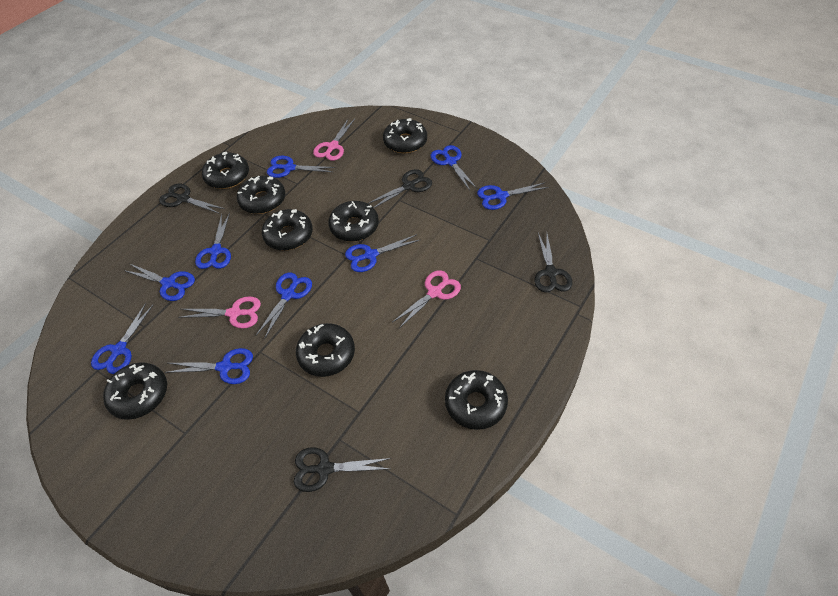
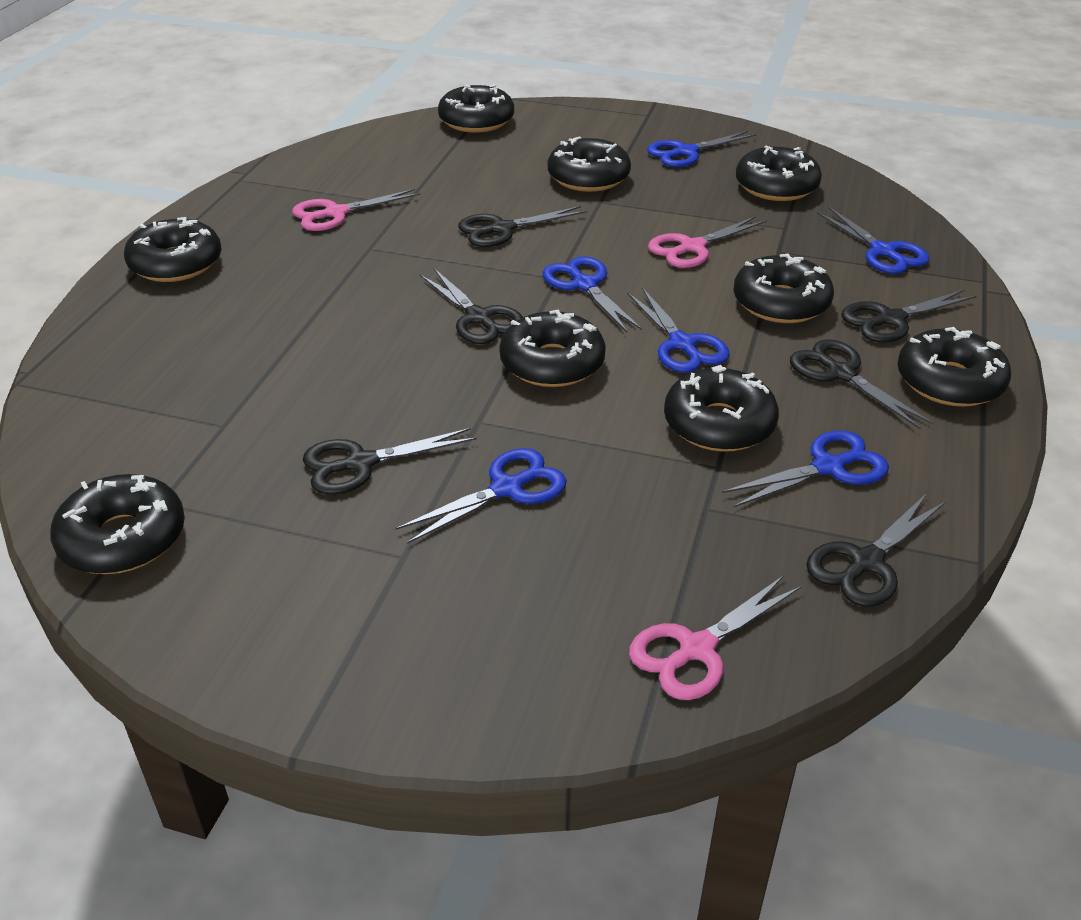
black donut: 8 -> 9
black scissors: 4 -> 6
blue scissors: 9 -> 6

